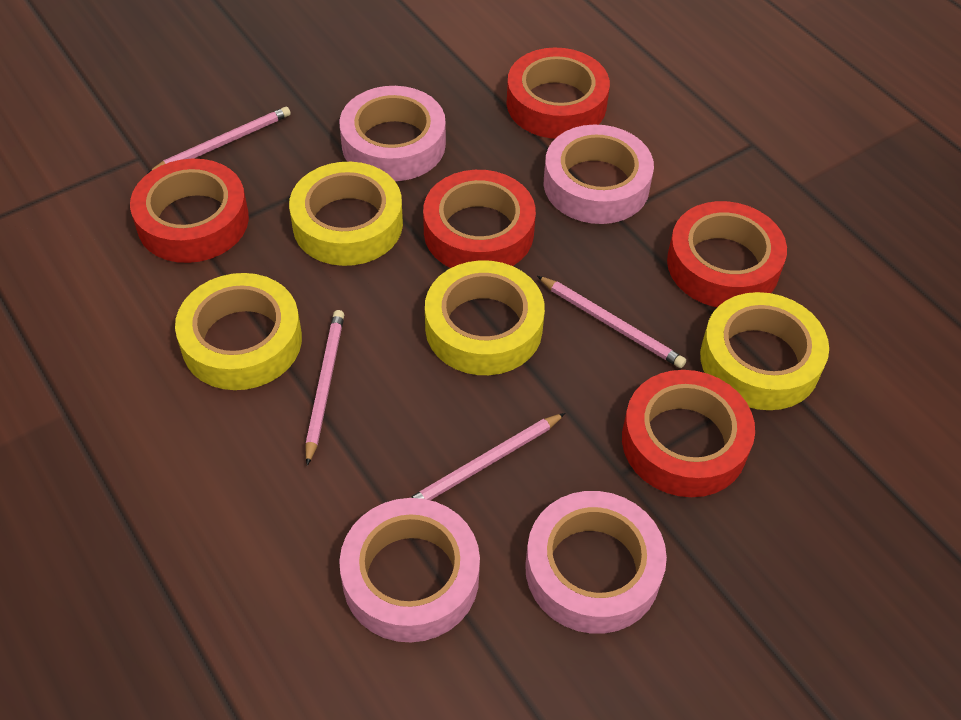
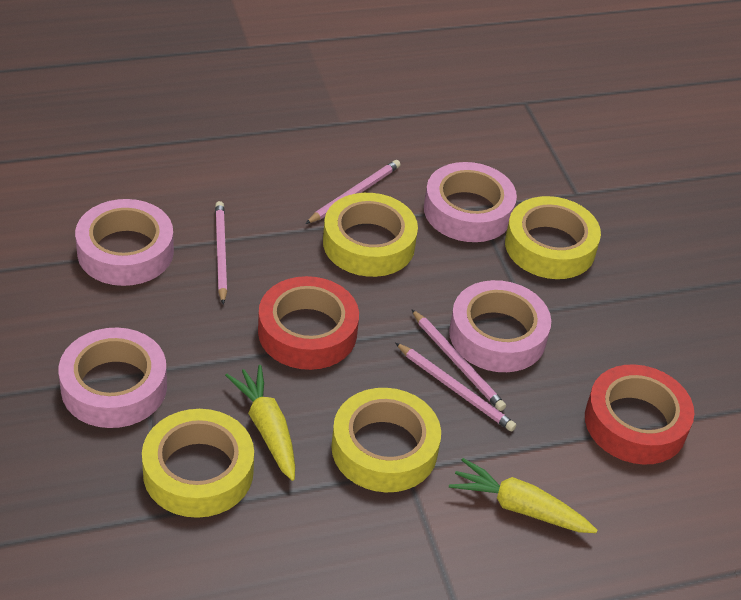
red tape: 5 -> 2
yellow carrot: 0 -> 2

